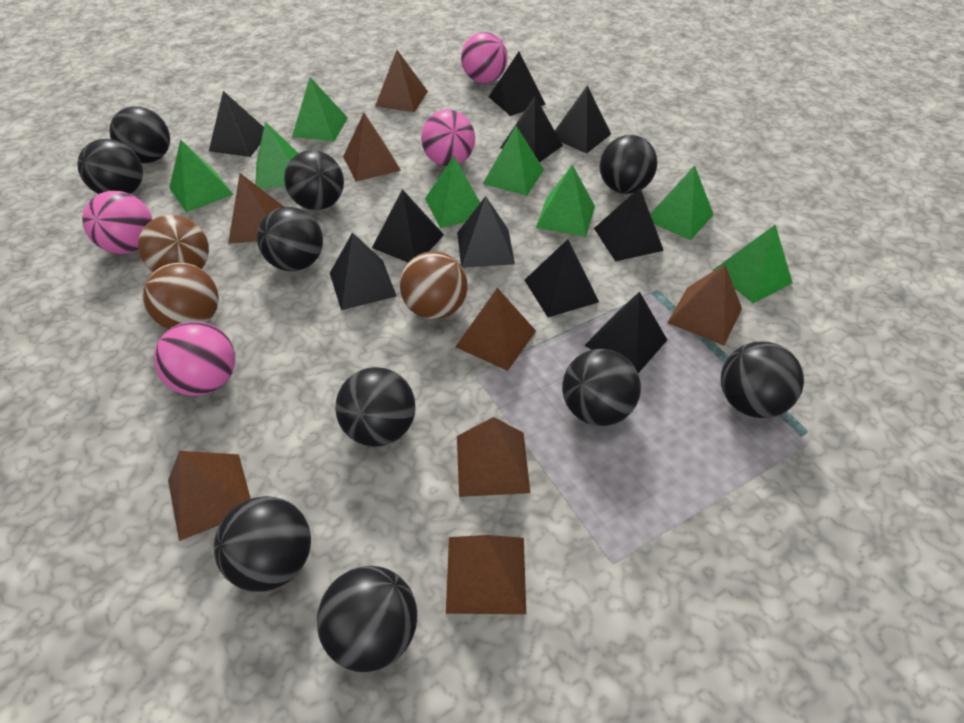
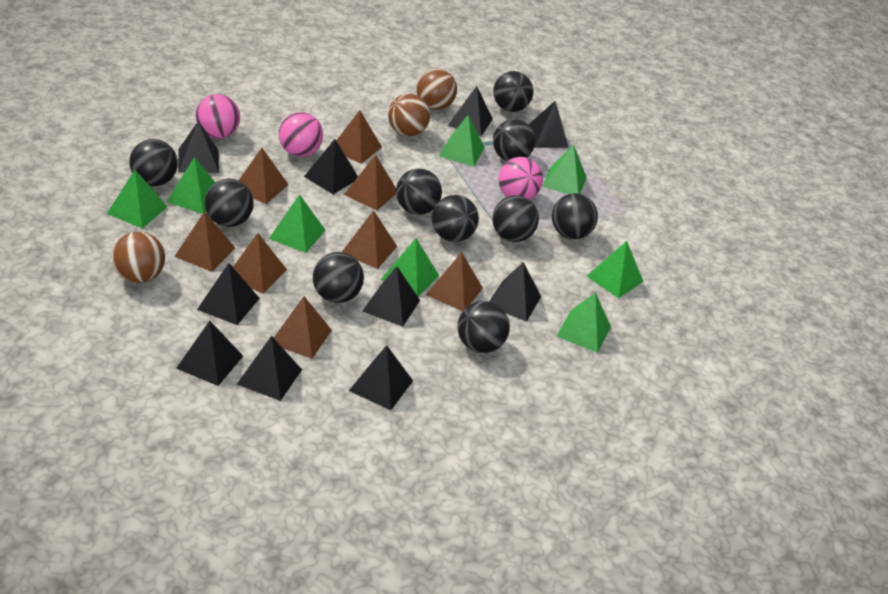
pink ball: 4 -> 3

